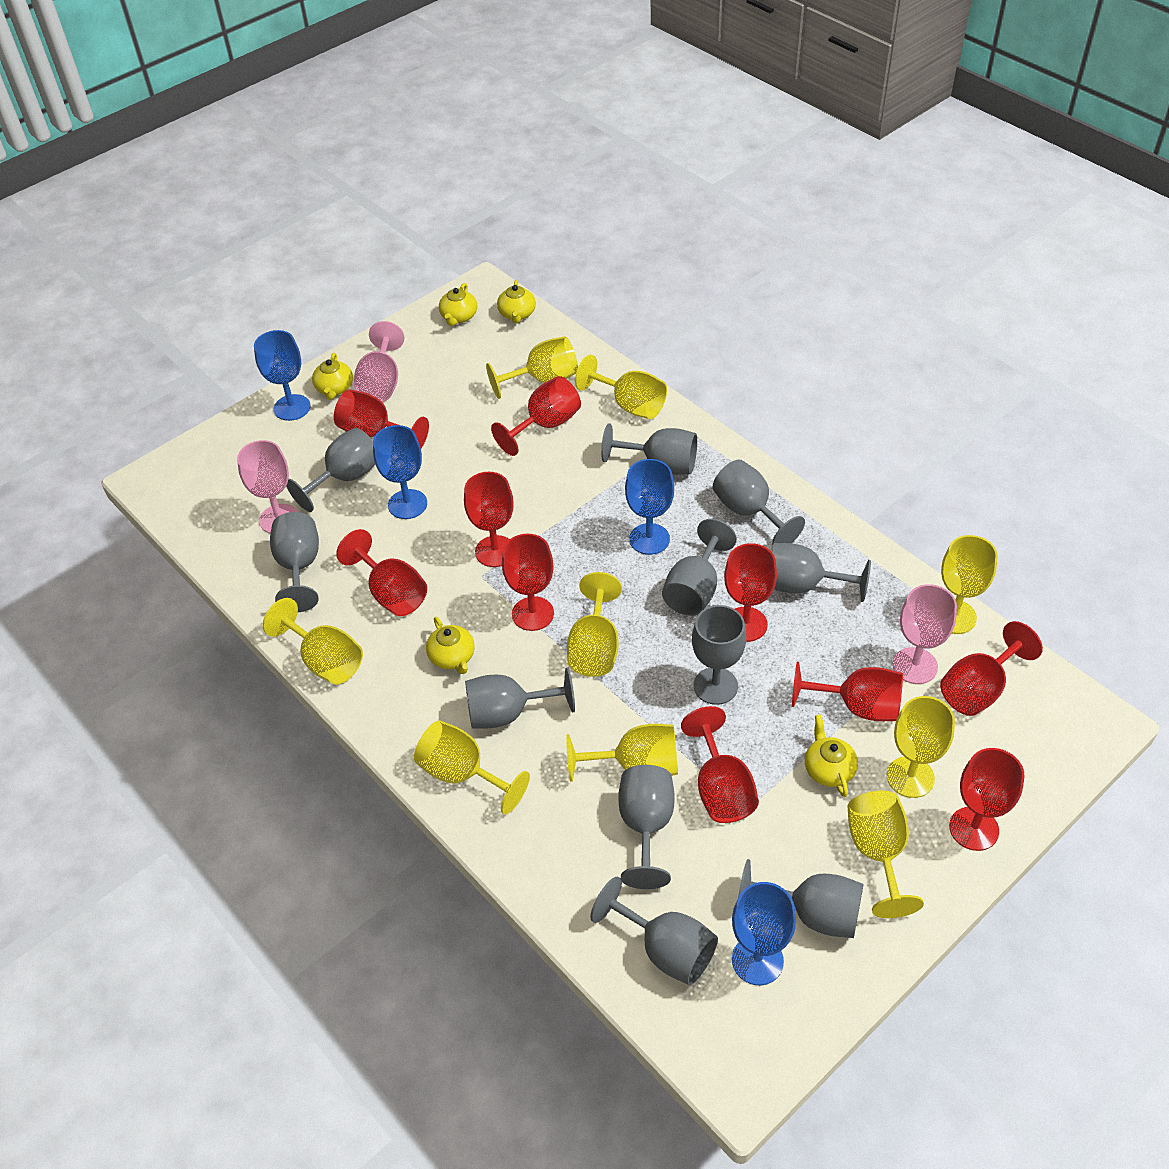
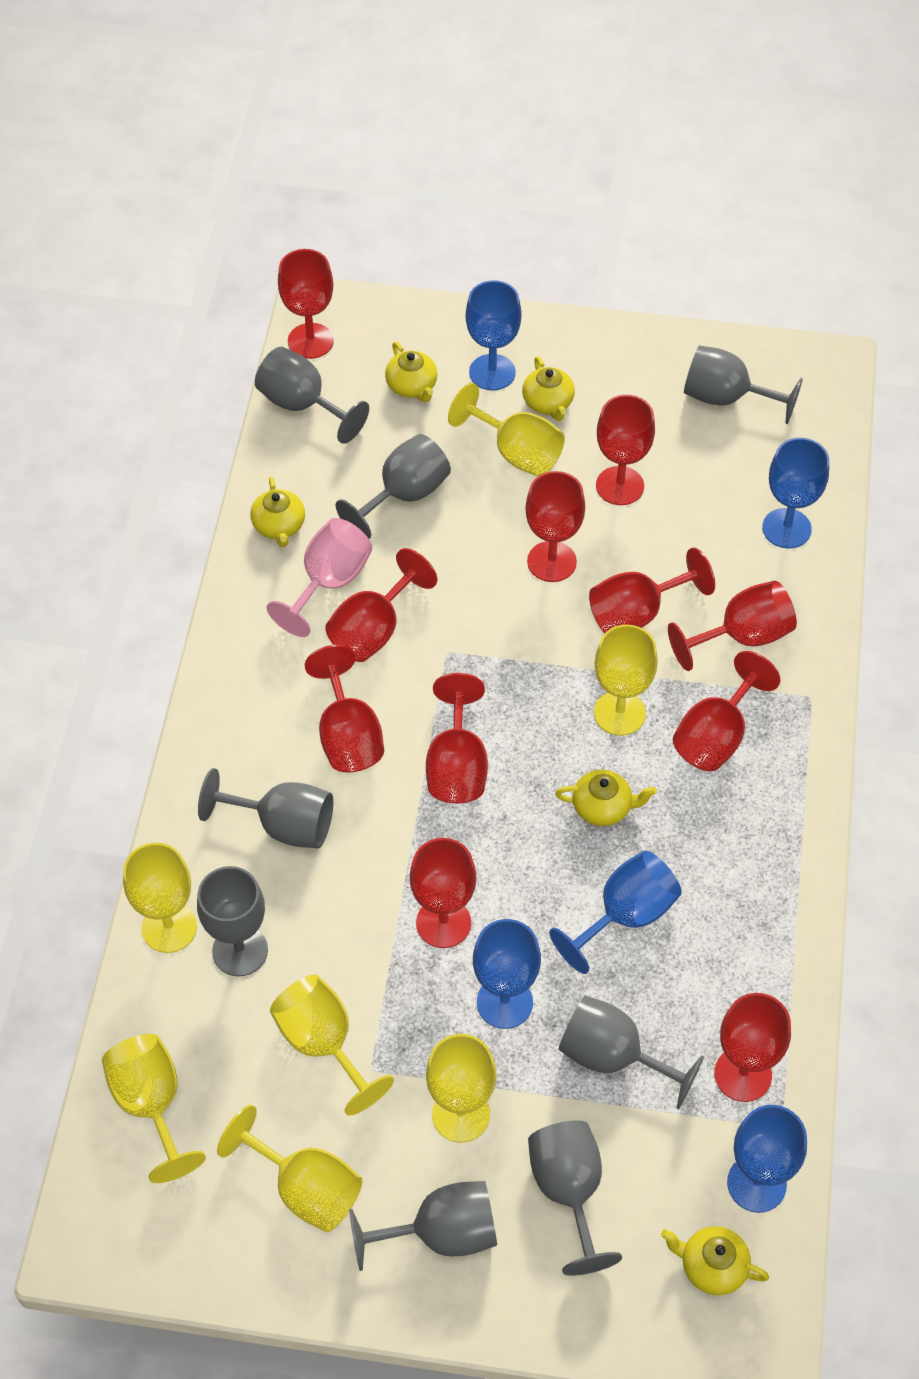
blue goblet: 4 -> 5
grey goblet: 11 -> 8
pink goblet: 3 -> 1
red goblet: 10 -> 11
yellow goblet: 9 -> 7

